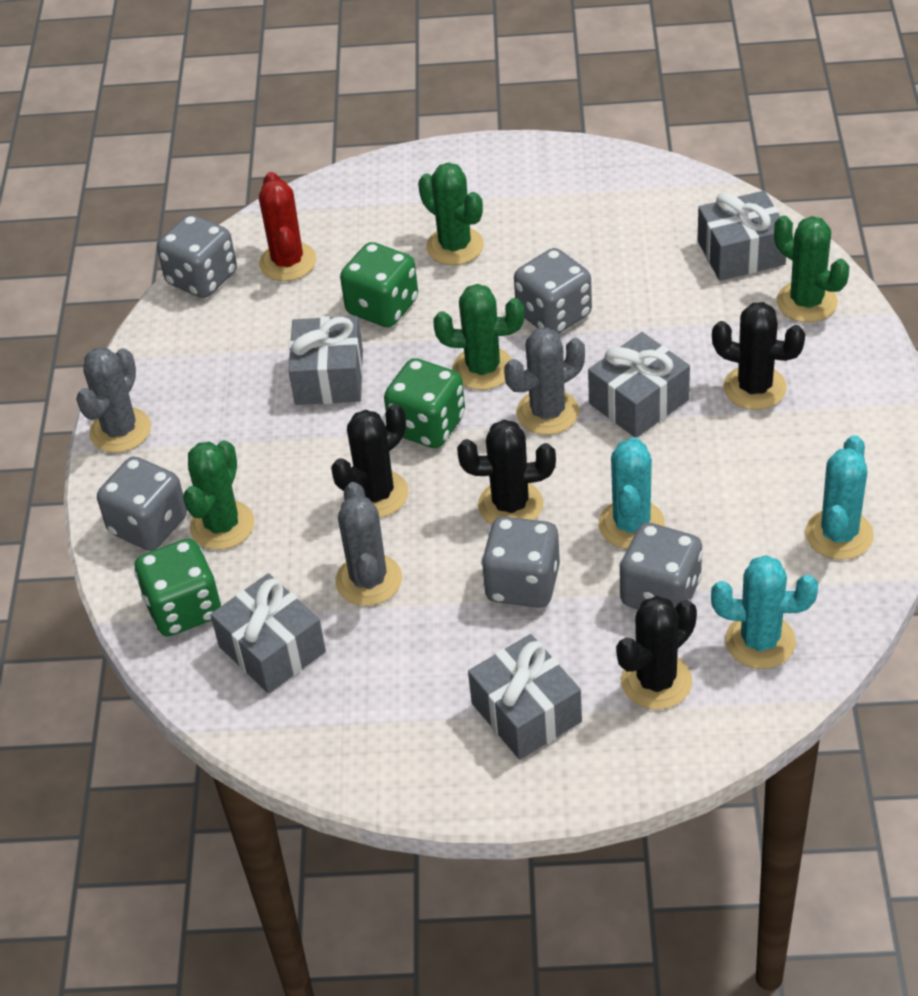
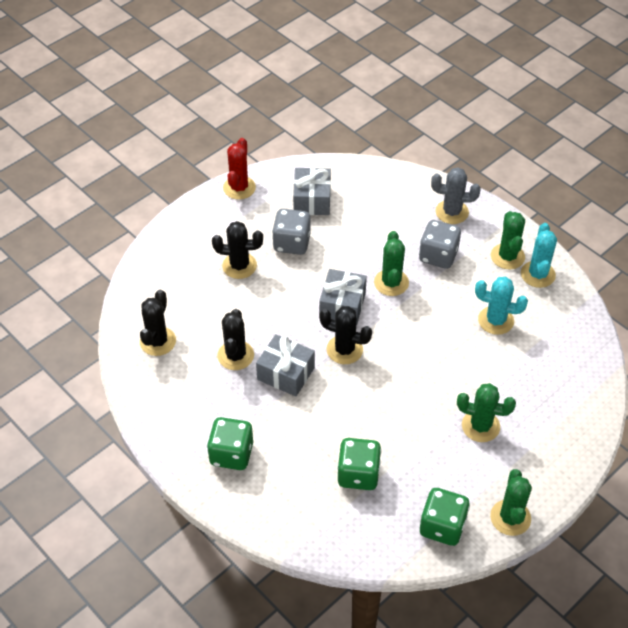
grey cactus: 3 -> 1
grey dice: 5 -> 2
grey gift: 5 -> 3
turquoise cactus: 3 -> 2

